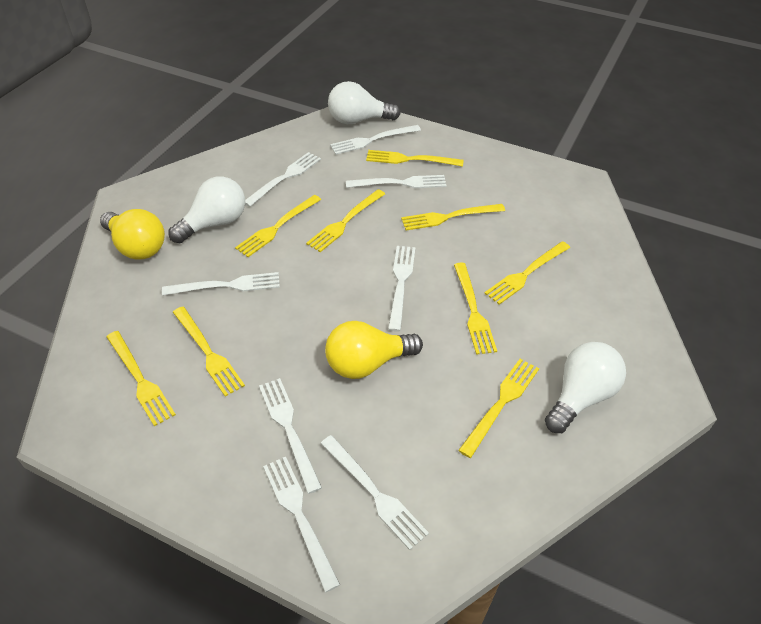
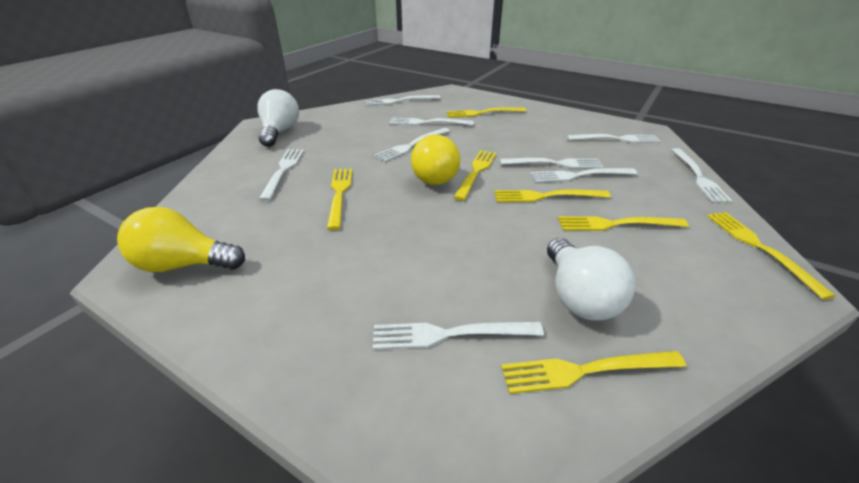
white fork: 8 -> 9
white light bulb: 3 -> 2
yellow fork: 9 -> 7

